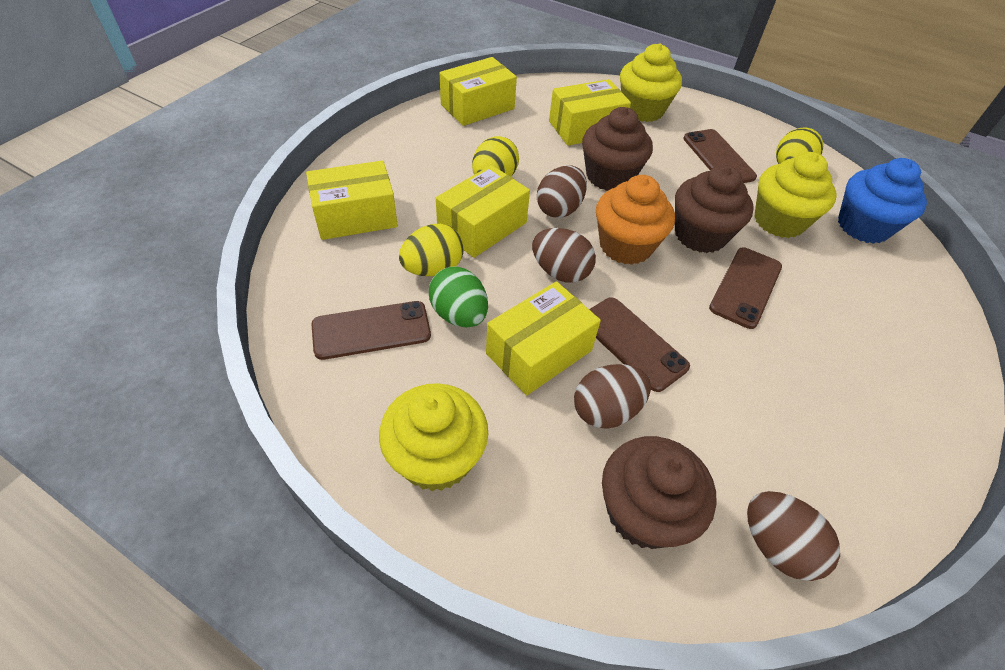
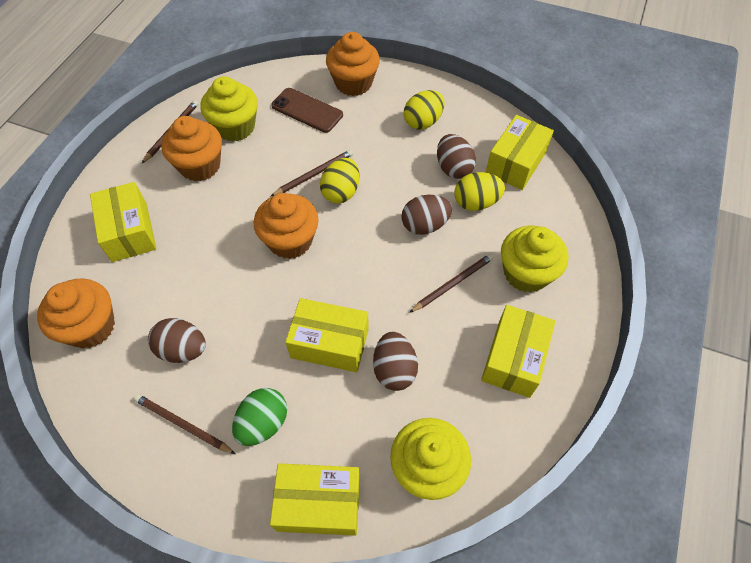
blue cupcake: 1 -> 0
brown cupcake: 3 -> 0
brown pencil: 0 -> 4
brown phone: 4 -> 1
orange cupcake: 1 -> 4

